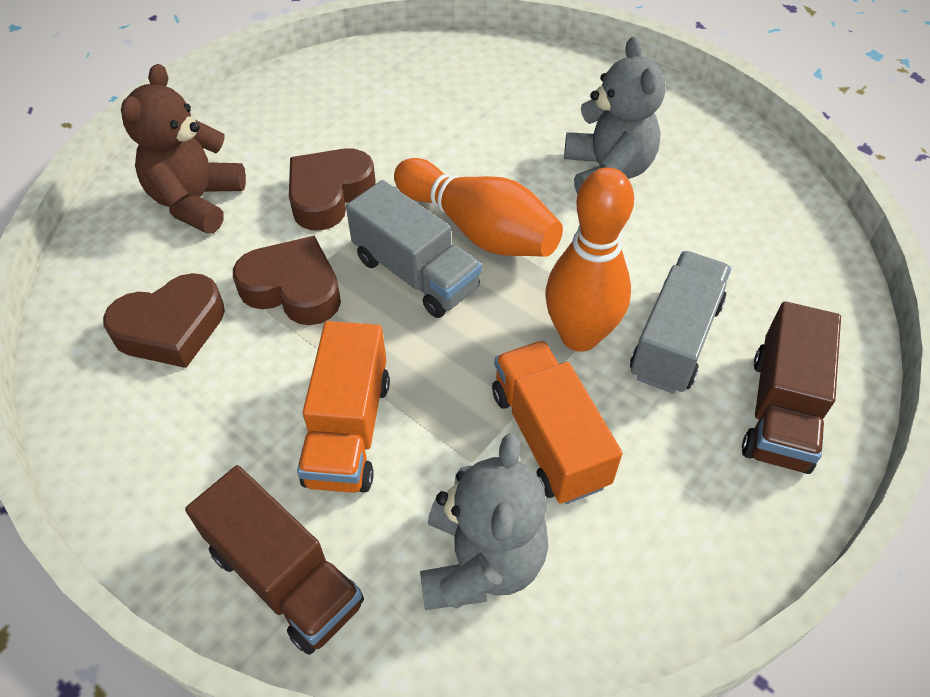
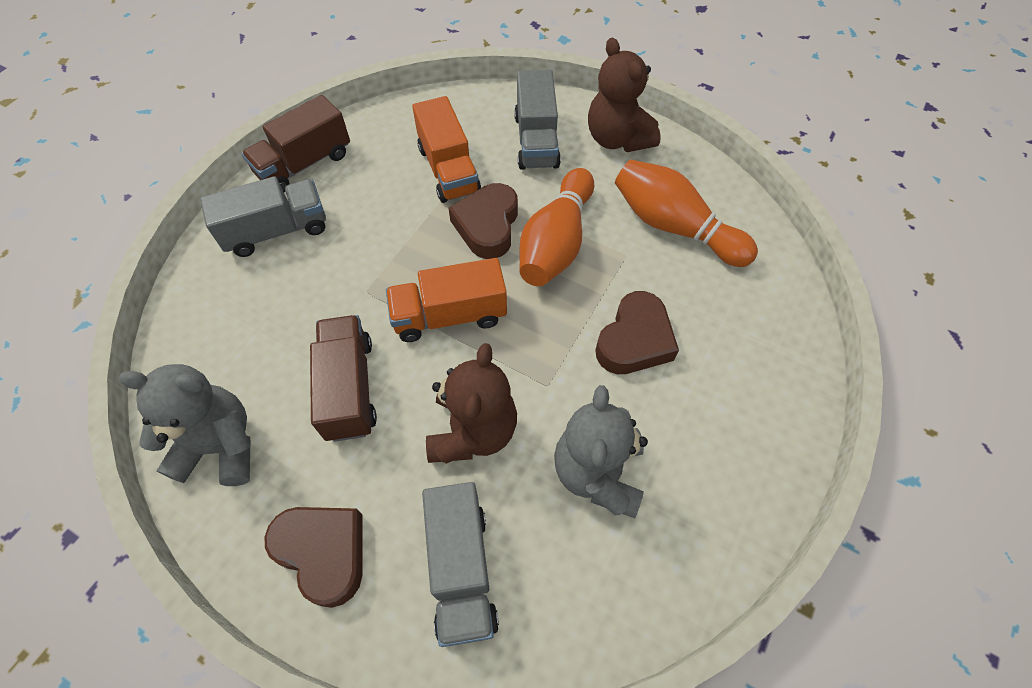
brown teddy bear: 1 -> 2
grey truck: 2 -> 3

